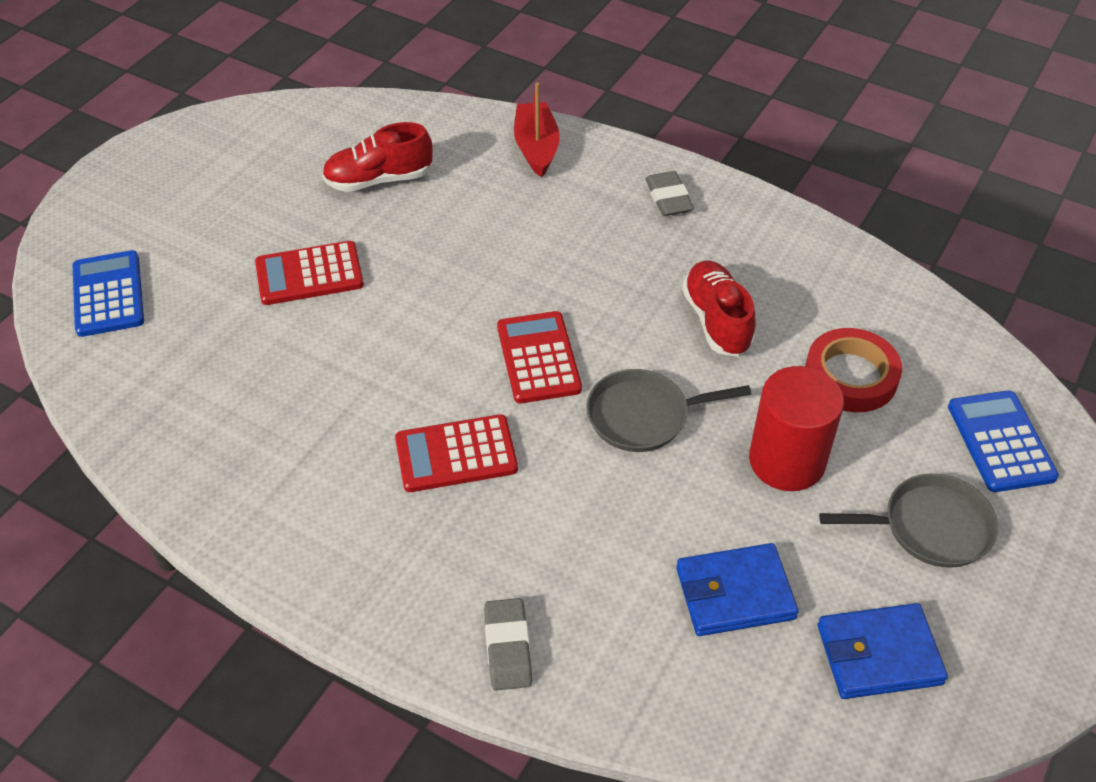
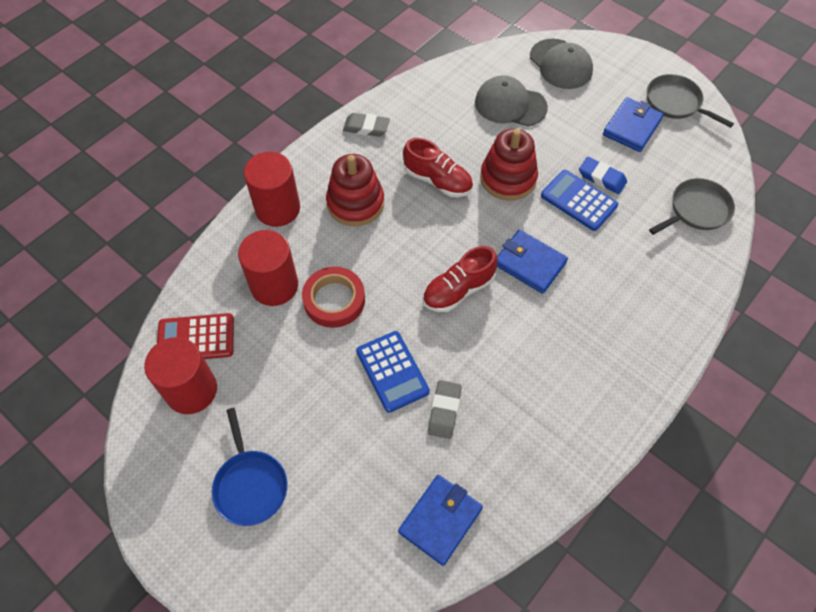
blue eraser: 0 -> 1
blue pan: 0 -> 1
blue wallet: 2 -> 3
grey cap: 0 -> 2
red boat: 1 -> 0
red calculator: 3 -> 1
red cylinder: 1 -> 3
red stacking toy: 0 -> 2

